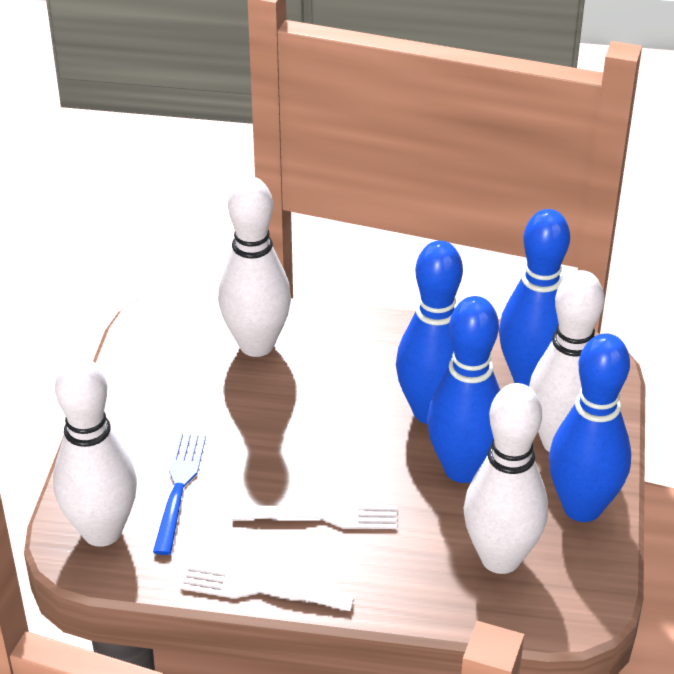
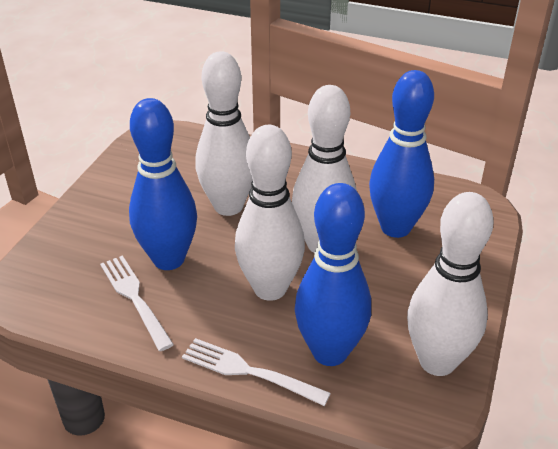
blue bowling pin: 4 -> 3
blue fork: 1 -> 0

